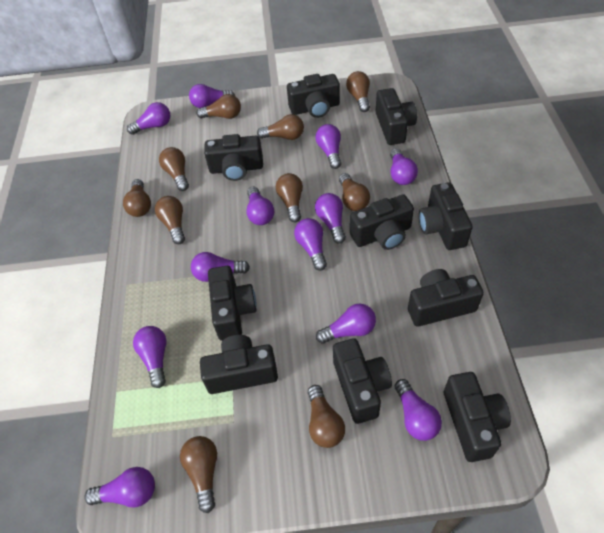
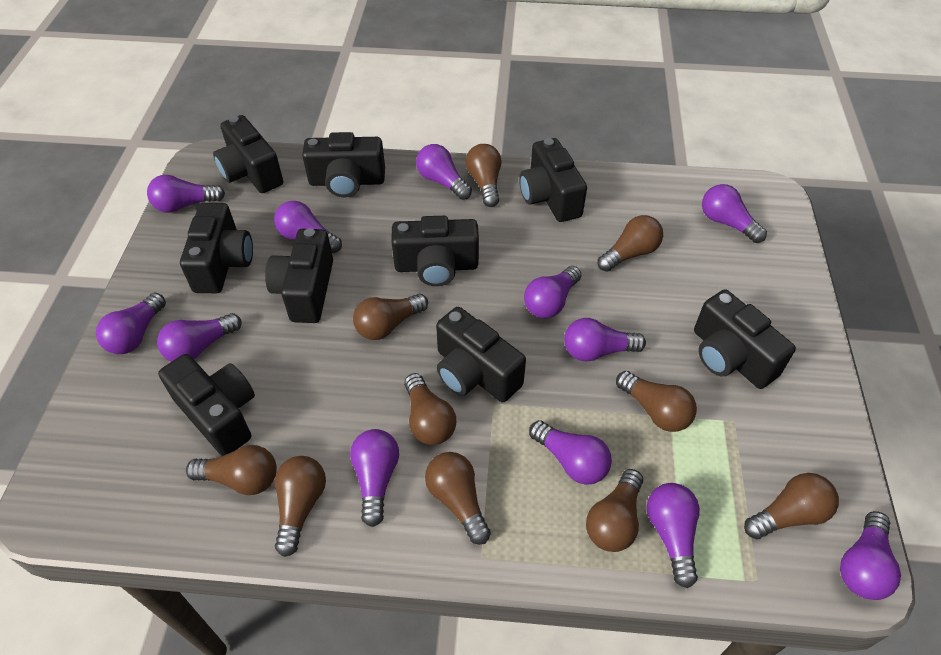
black camera: 10 -> 9

